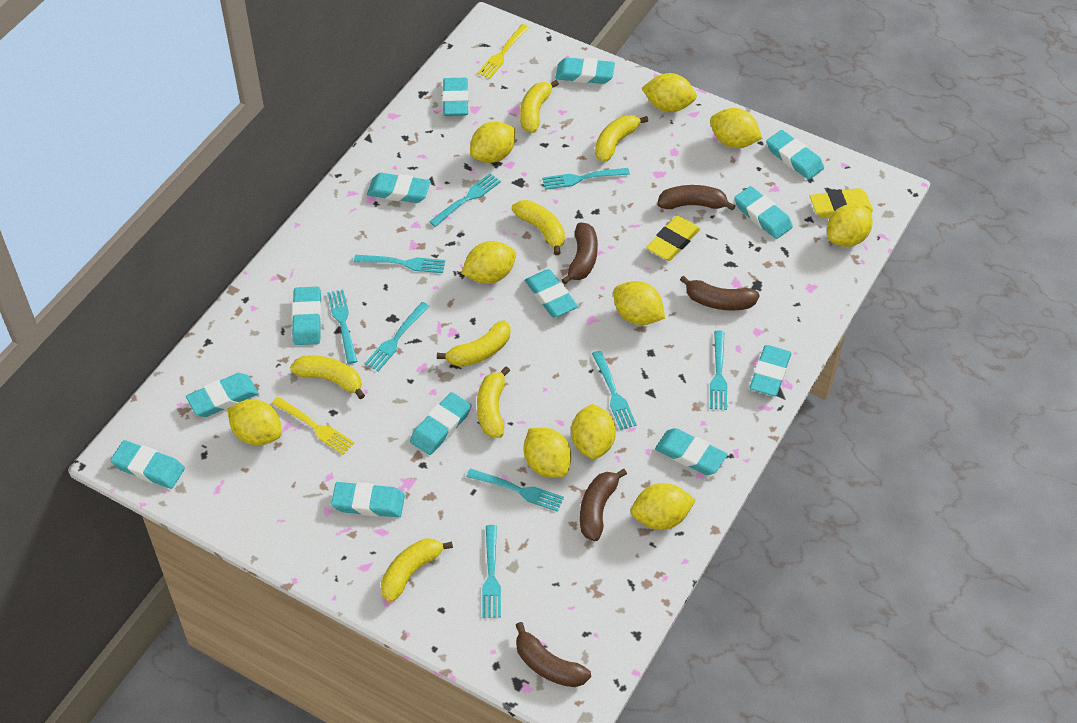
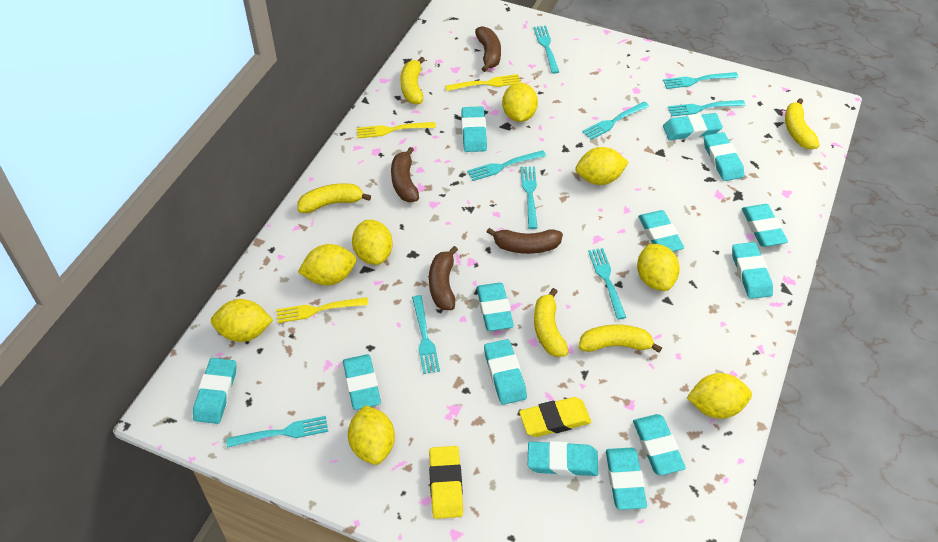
brown banana: 5 -> 4
yellow banana: 7 -> 5
yellow fork: 2 -> 3
yellow lemon: 10 -> 8

